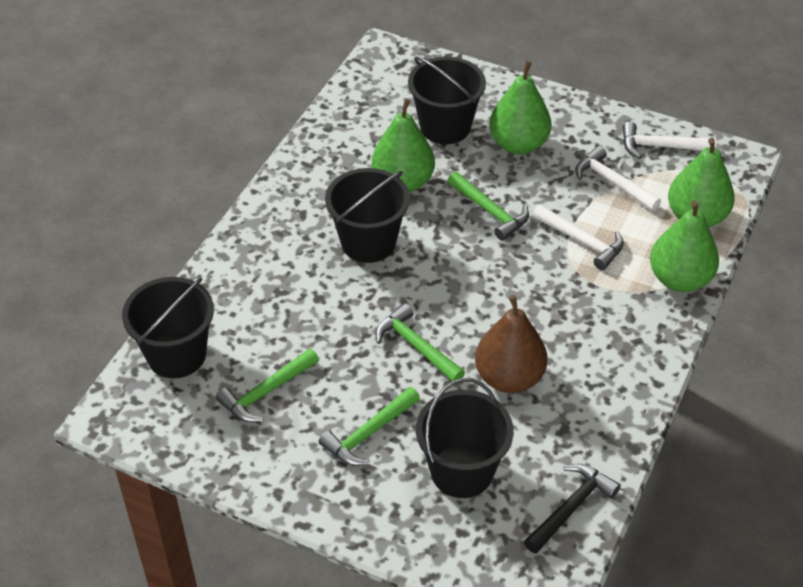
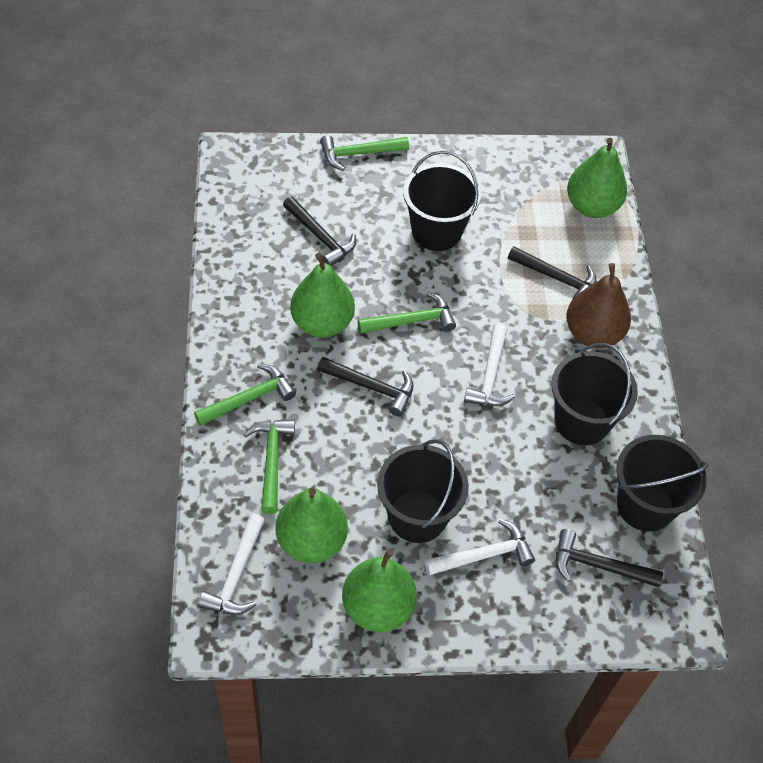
black hammer: 1 -> 4

